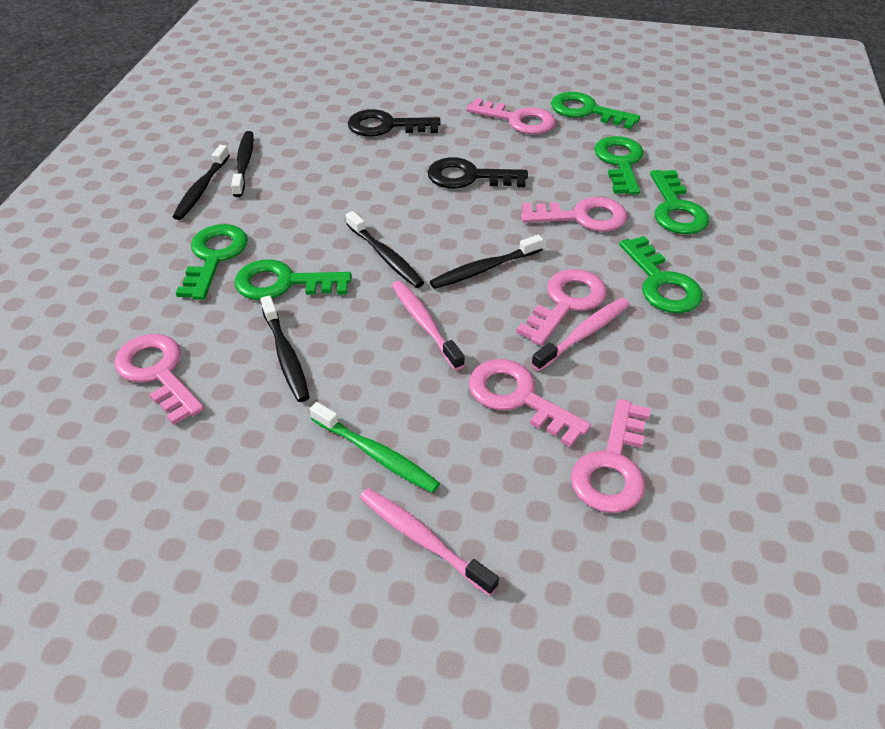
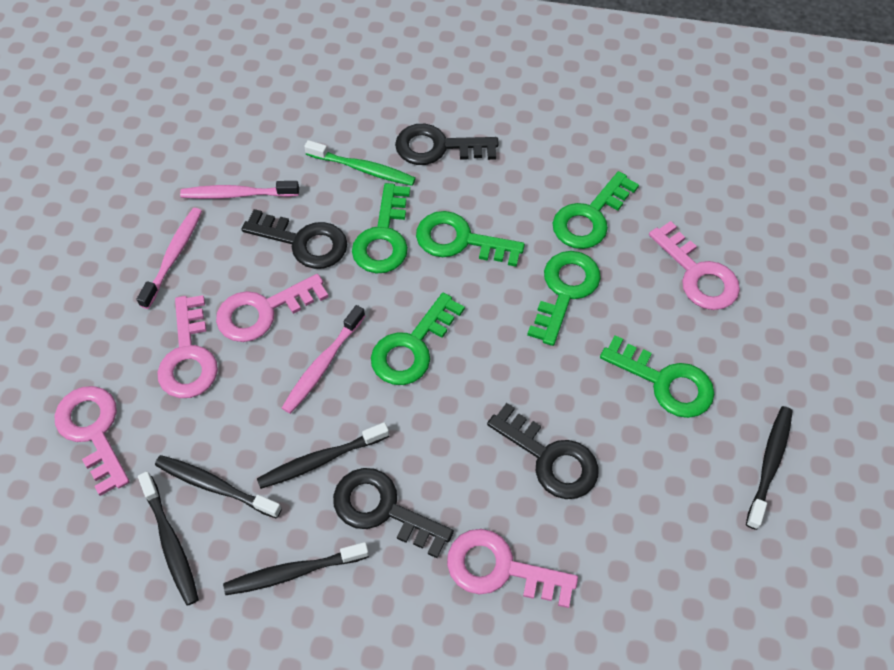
black key: 2 -> 4
pink key: 6 -> 5

